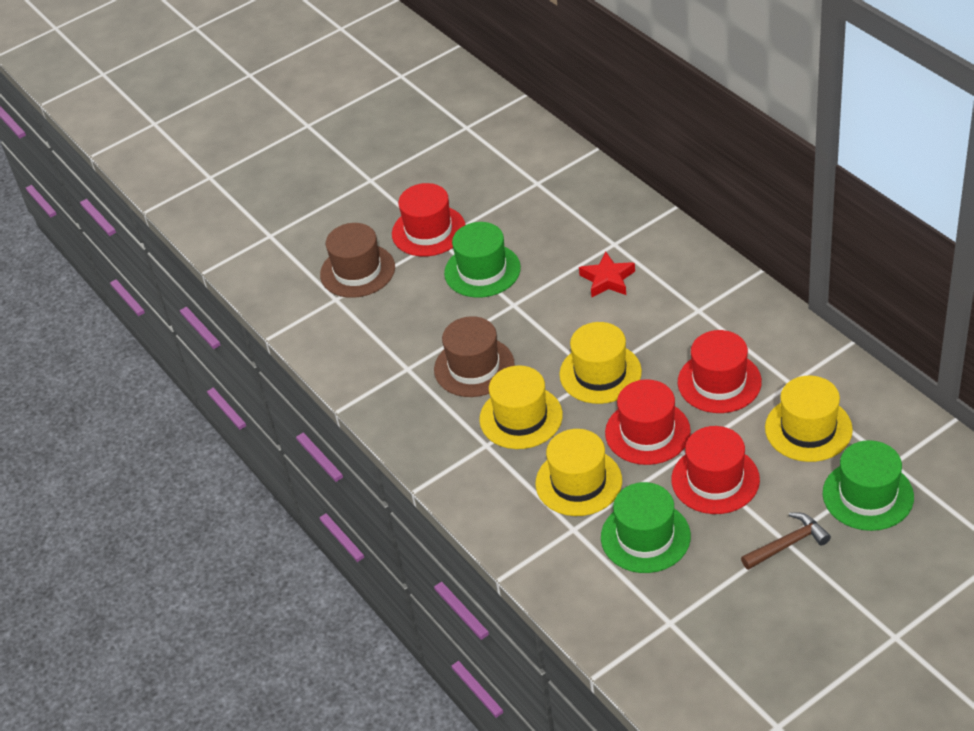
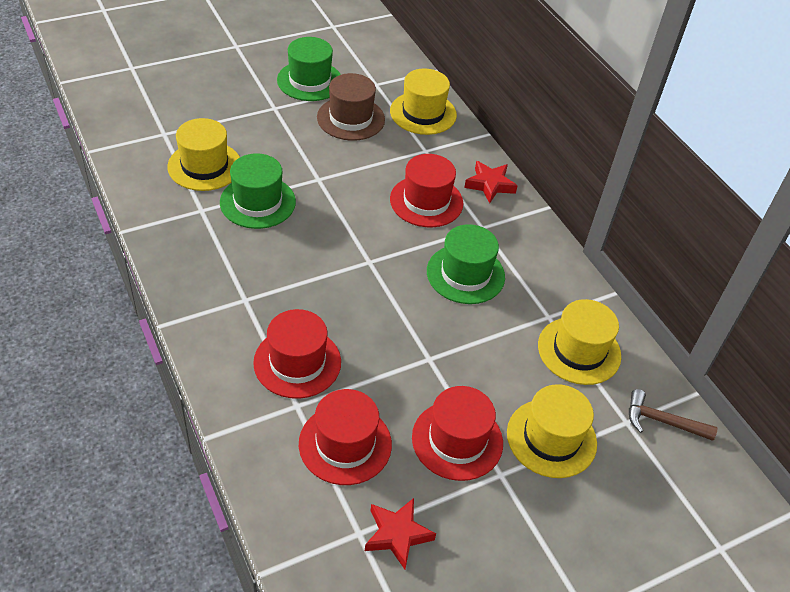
brown hat: 2 -> 1
red star: 1 -> 2

